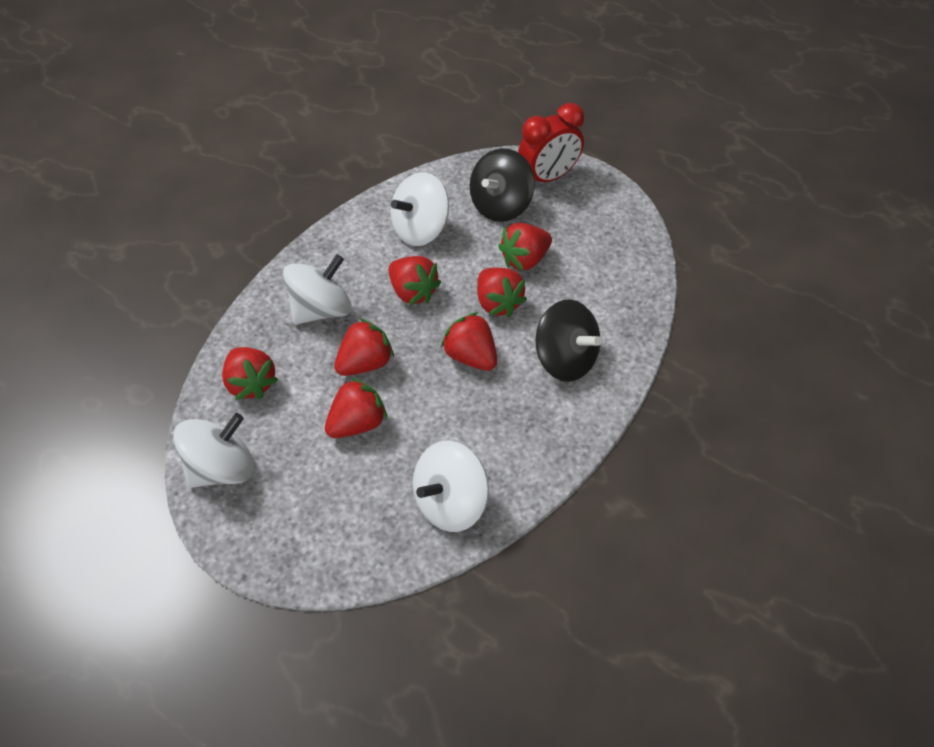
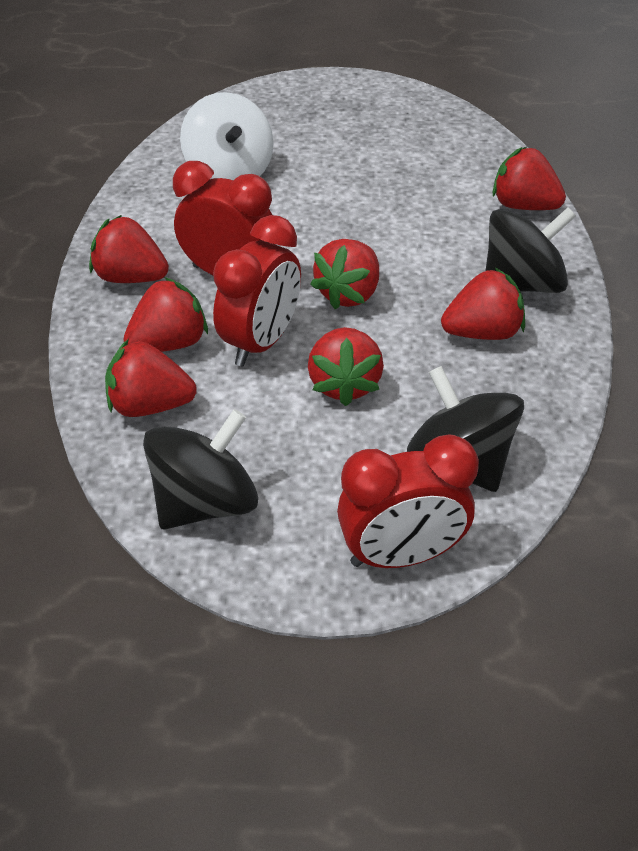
black spinning top: 2 -> 3
red clock: 1 -> 3
white spinning top: 4 -> 1

